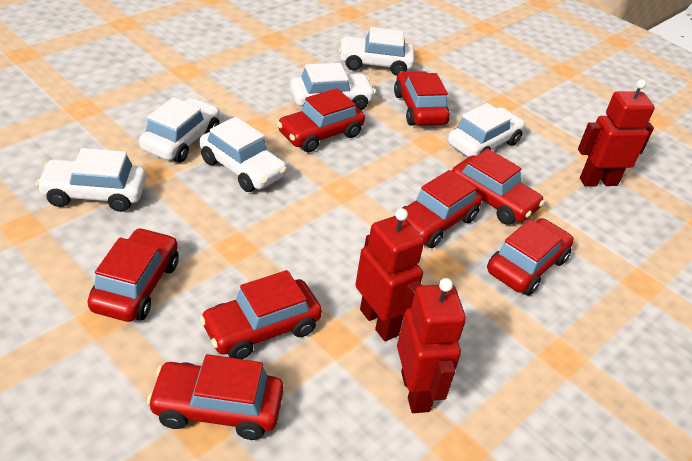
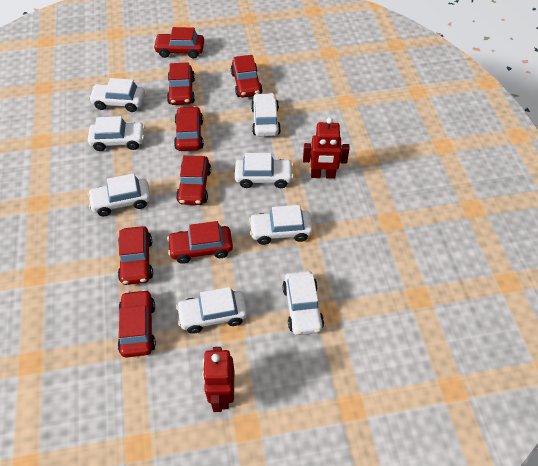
red robot: 3 -> 2
white car: 6 -> 8

